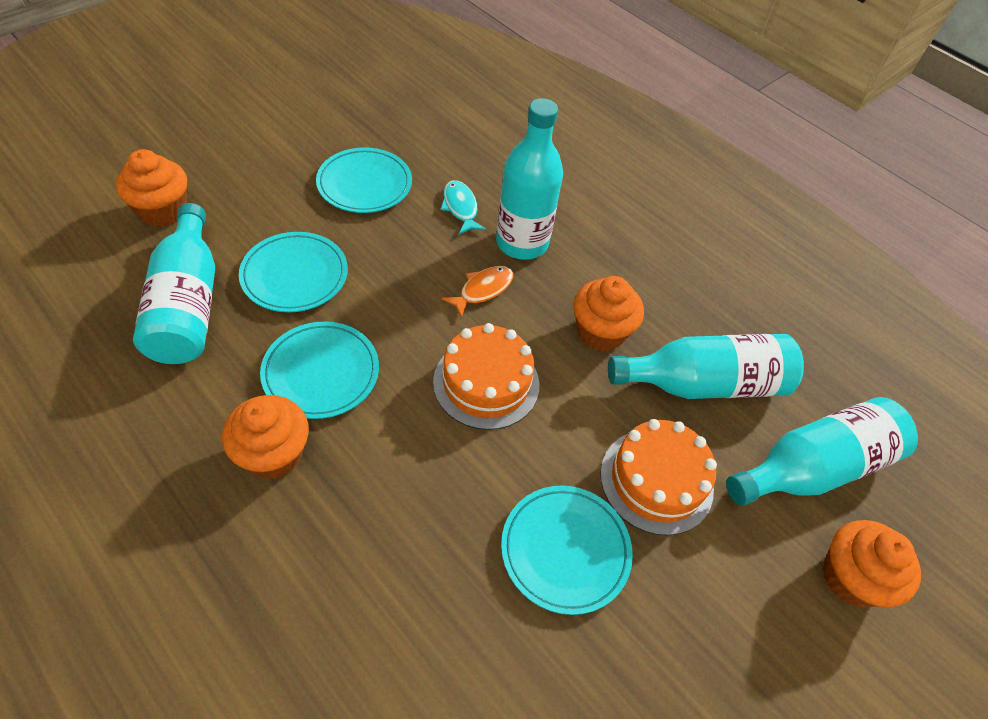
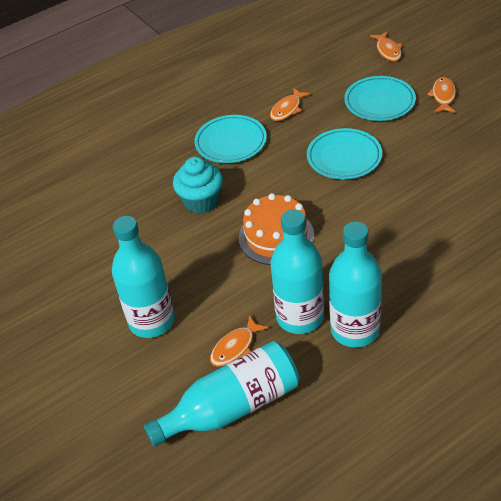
orange cake: 2 -> 1
orange cupcake: 4 -> 0
orange fish: 1 -> 4
turquoise cupcake: 0 -> 1
turquoise fish: 1 -> 0
turquoise plate: 4 -> 3

